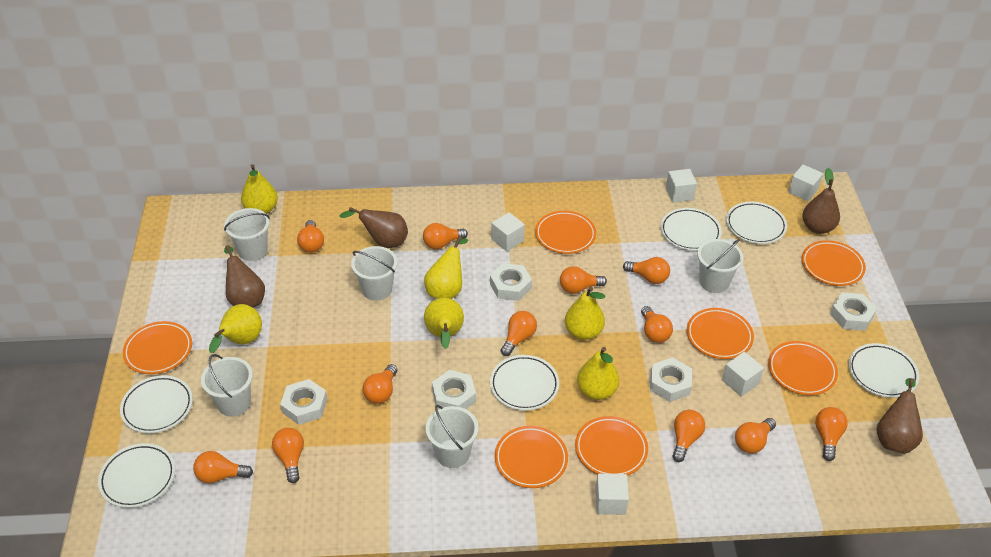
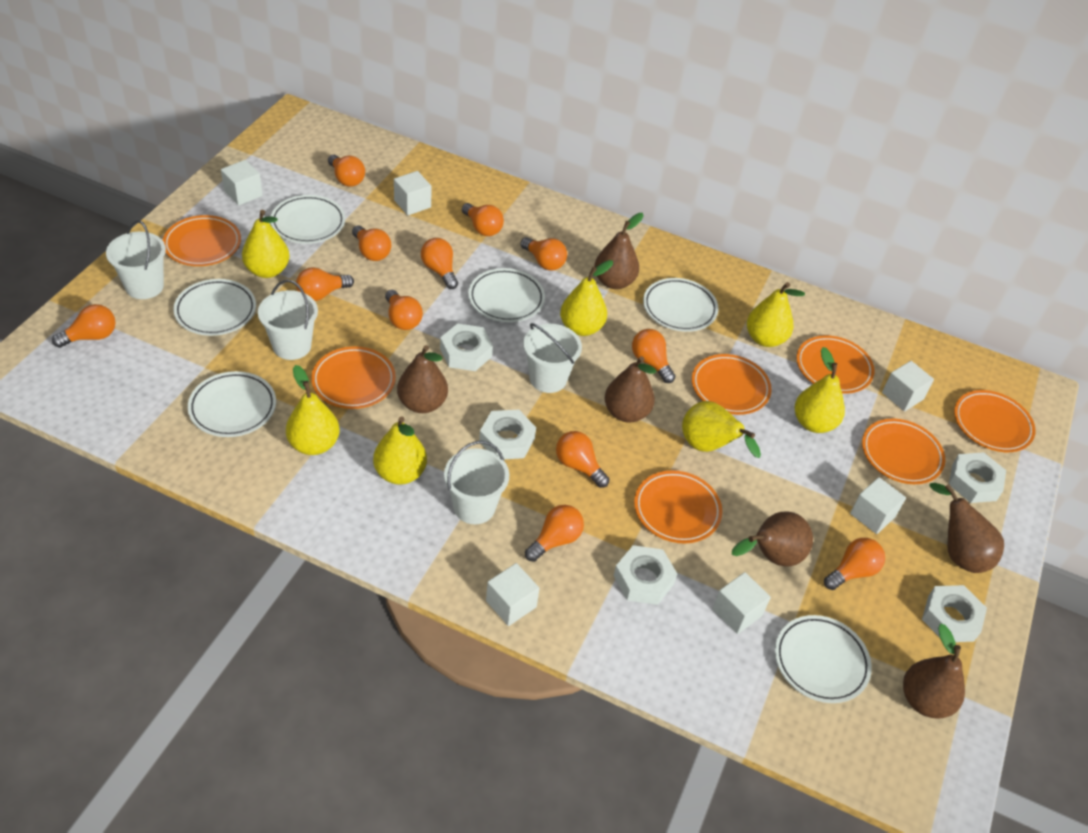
brown pear: 4 -> 6
white bucket: 5 -> 4
white cube: 5 -> 6
yellow pear: 6 -> 7

